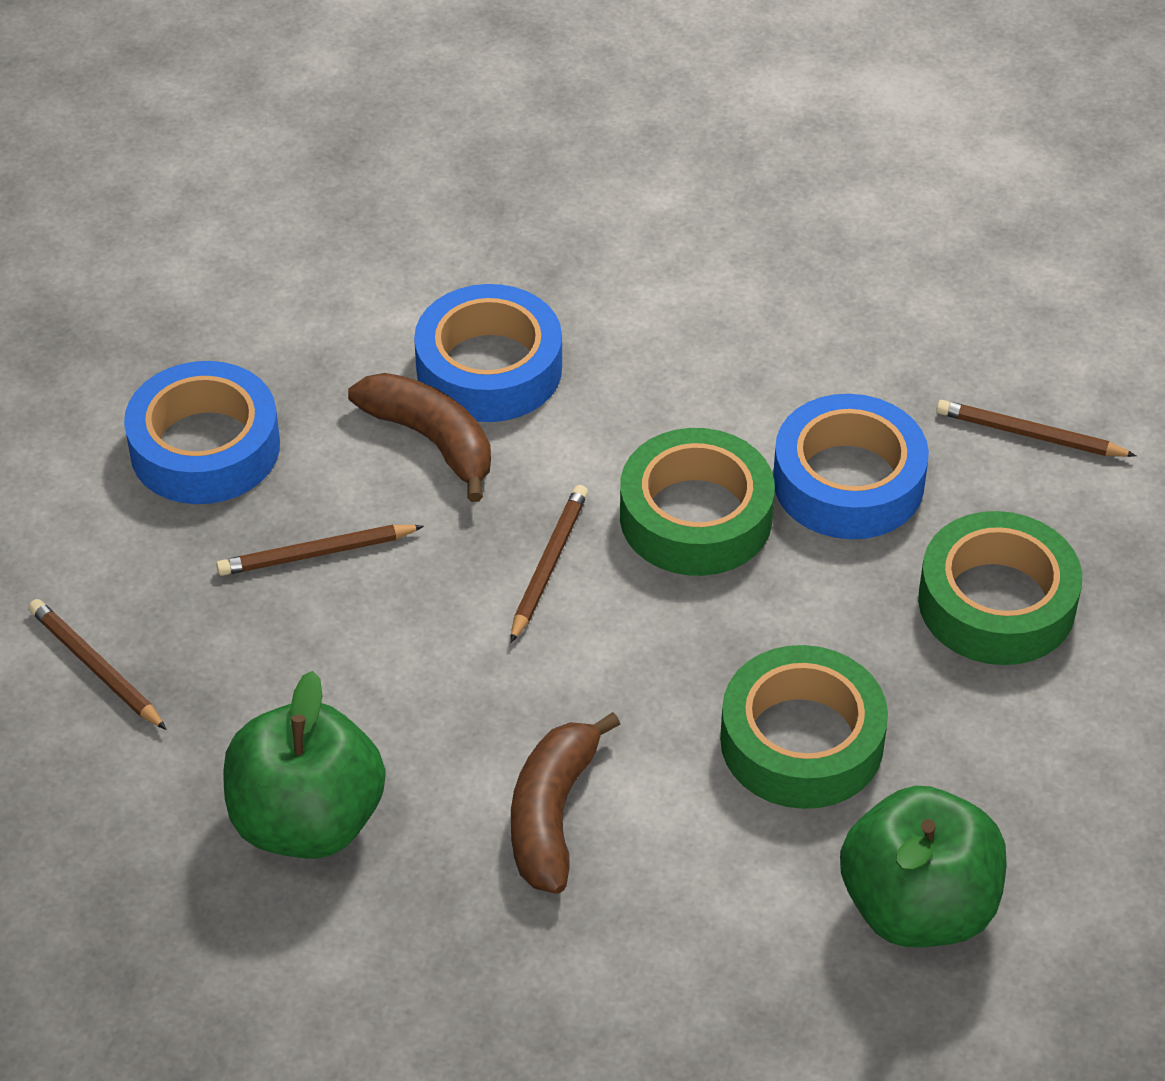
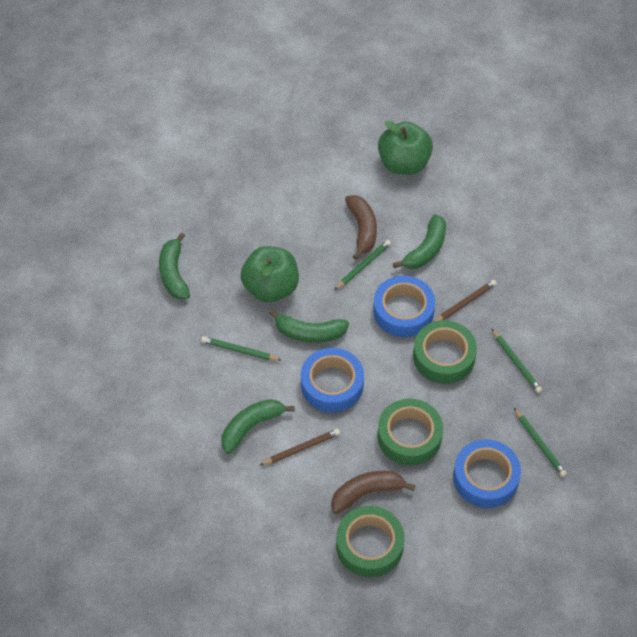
brown pencil: 4 -> 2
green banana: 0 -> 4
green pencil: 0 -> 4

